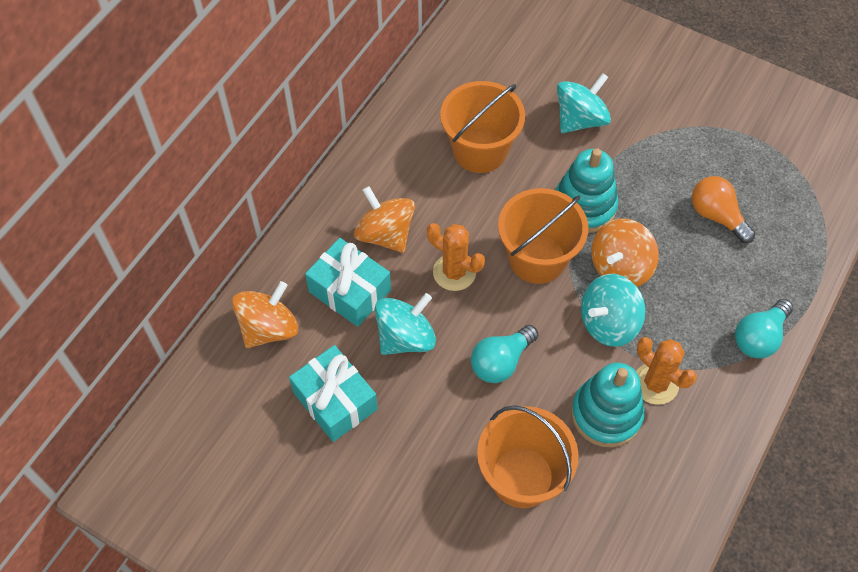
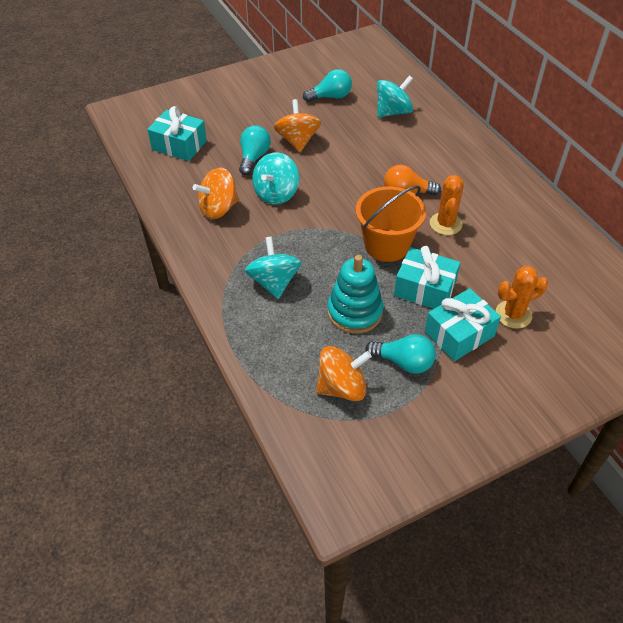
orange bucket: 3 -> 1
turquoise gift: 2 -> 3
turquoise light bulb: 2 -> 3
turquoise stacking toy: 2 -> 1

